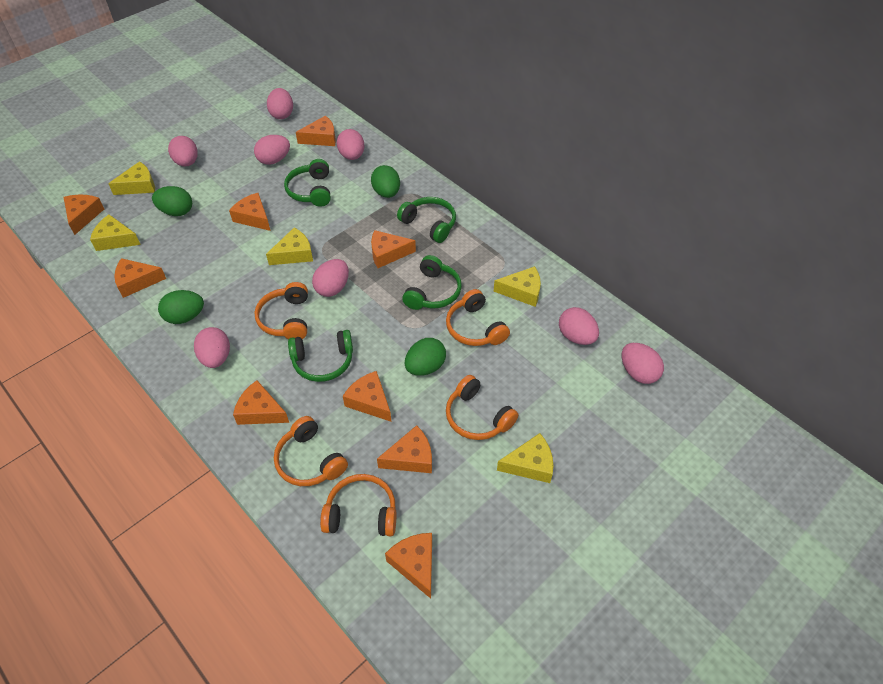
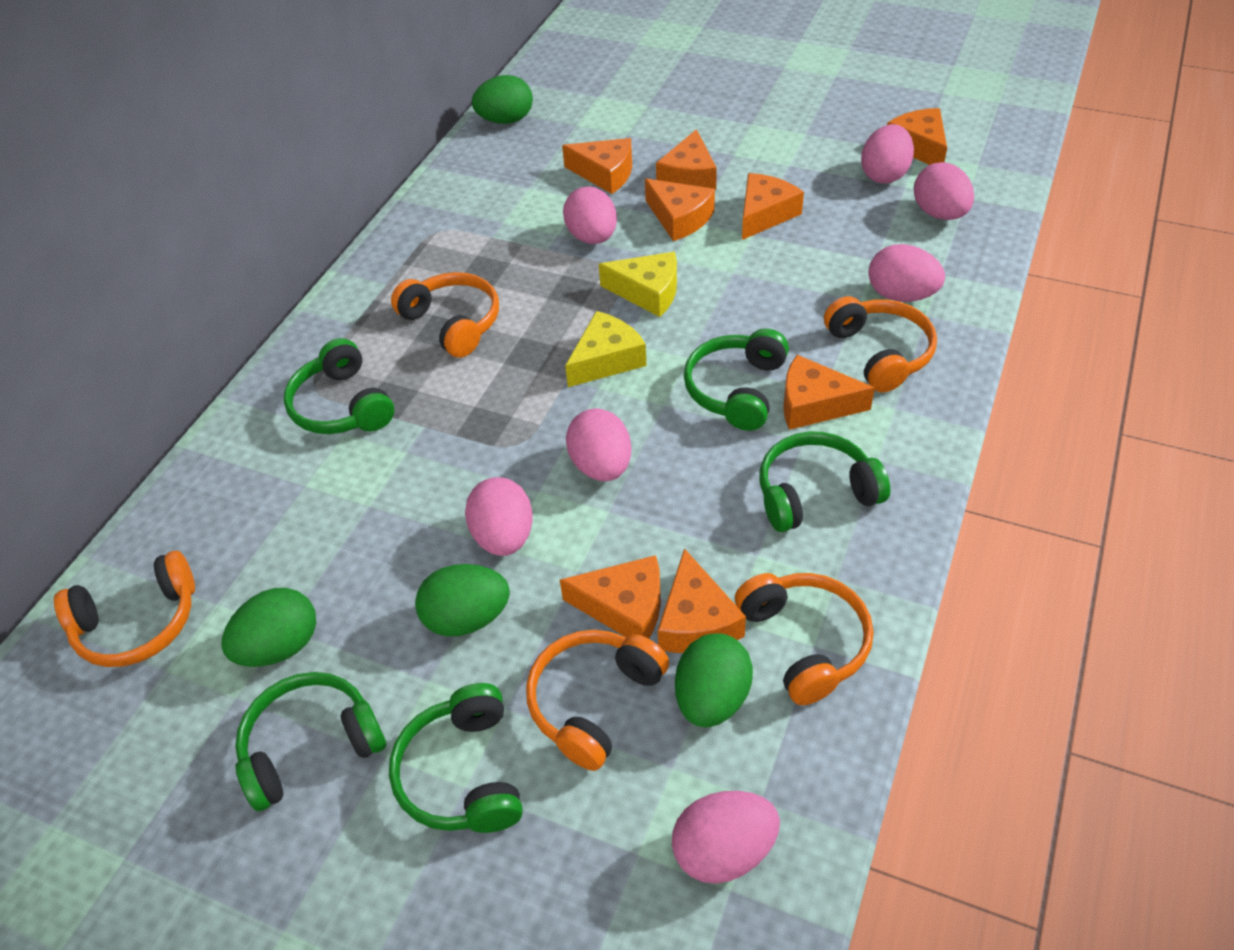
green headphones: 4 -> 5
orange cheese: 9 -> 8
pink egg: 8 -> 7
yellow cheese: 5 -> 2

